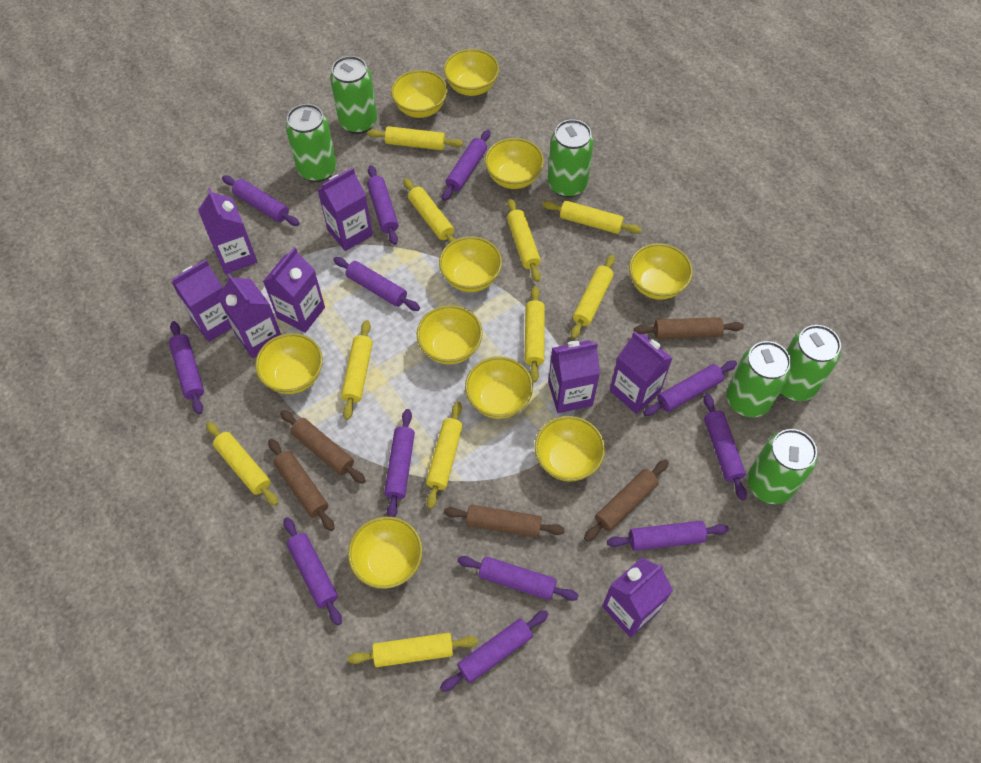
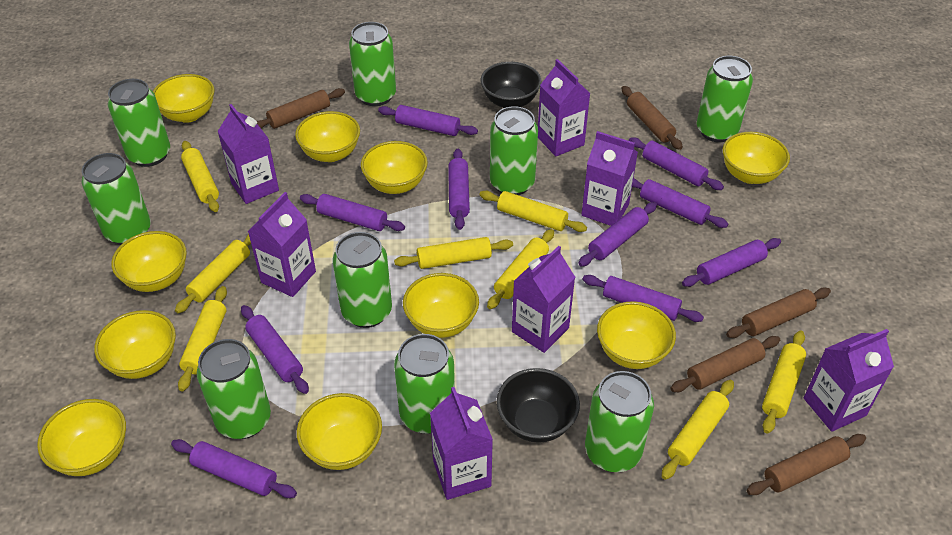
black bowl: 0 -> 2
green can: 6 -> 9
purple carton: 8 -> 7
purple rolling pin: 12 -> 10
yellow rolling pin: 10 -> 8

